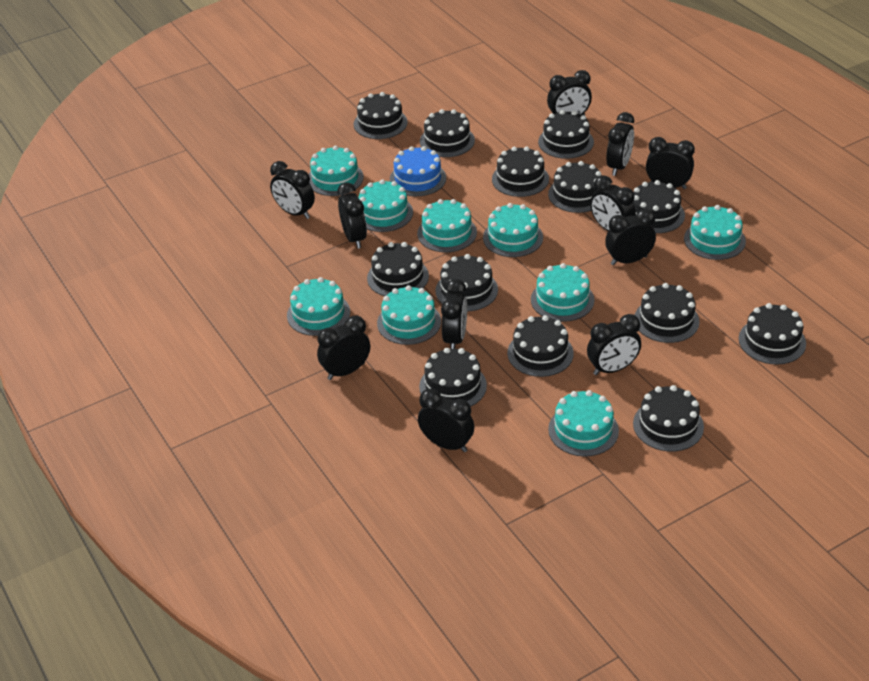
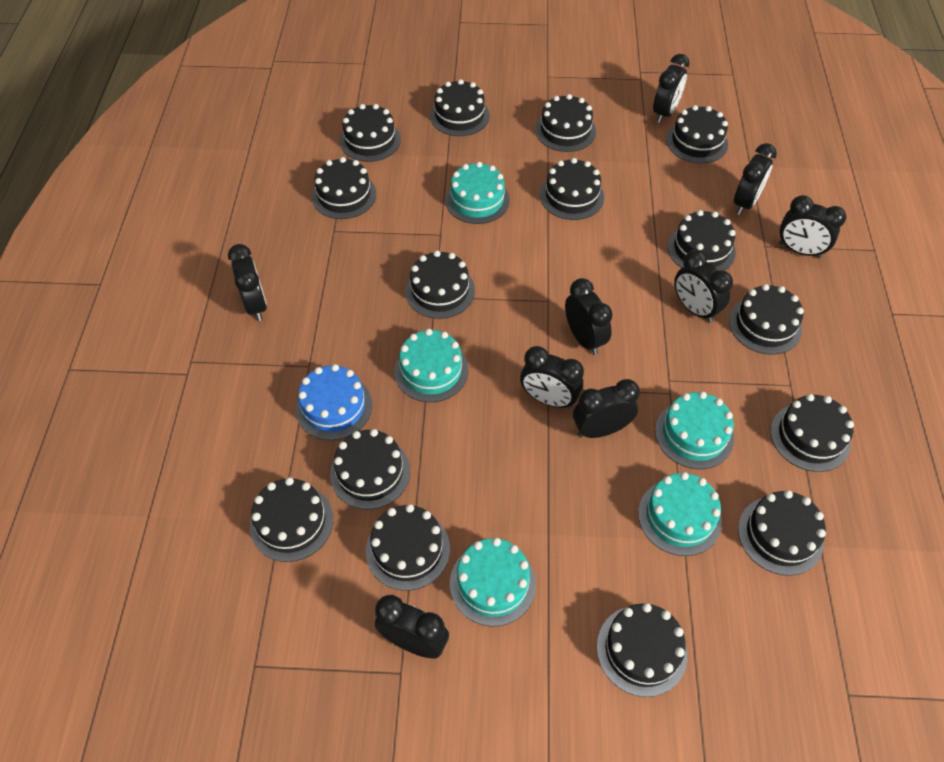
black cake: 13 -> 15
black clock: 11 -> 9
turquoise cake: 9 -> 5

